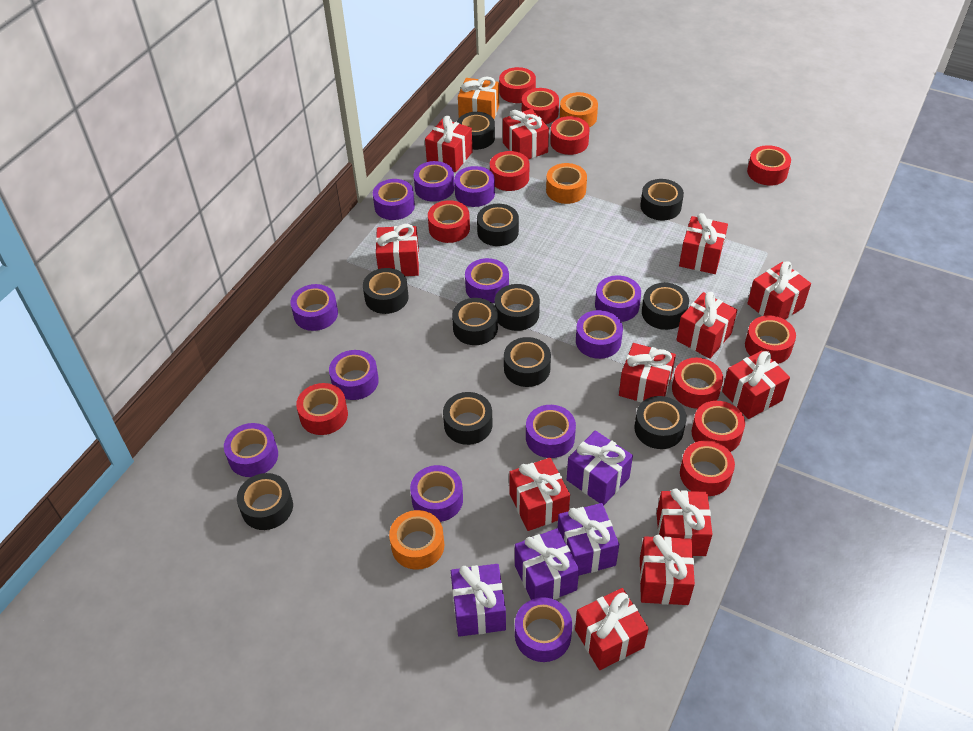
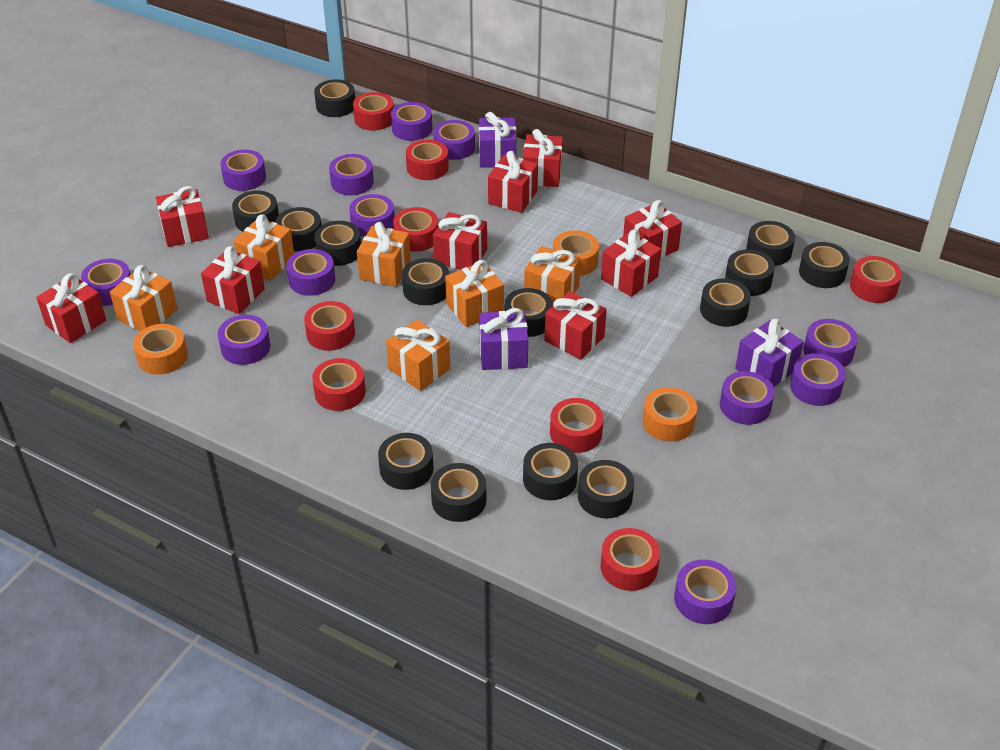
black tape: 11 -> 14
orange gift: 1 -> 6
purple gift: 4 -> 3
red gift: 12 -> 9
red tape: 11 -> 8

